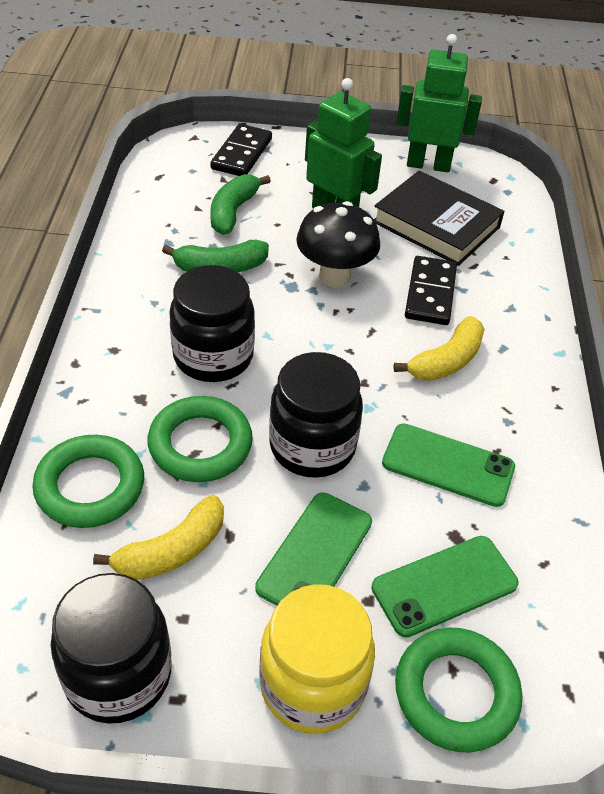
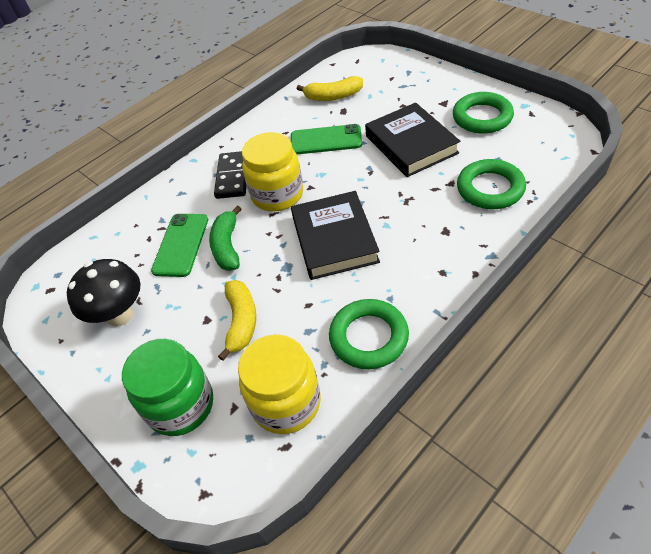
black book: 1 -> 2
black domino: 2 -> 1
black jar: 3 -> 0
green banana: 2 -> 1
green jar: 0 -> 1
green phone: 3 -> 2
green robot: 2 -> 0
yellow jar: 1 -> 2

